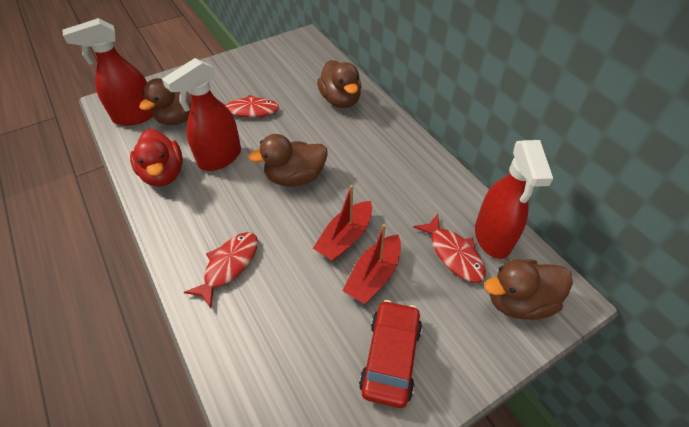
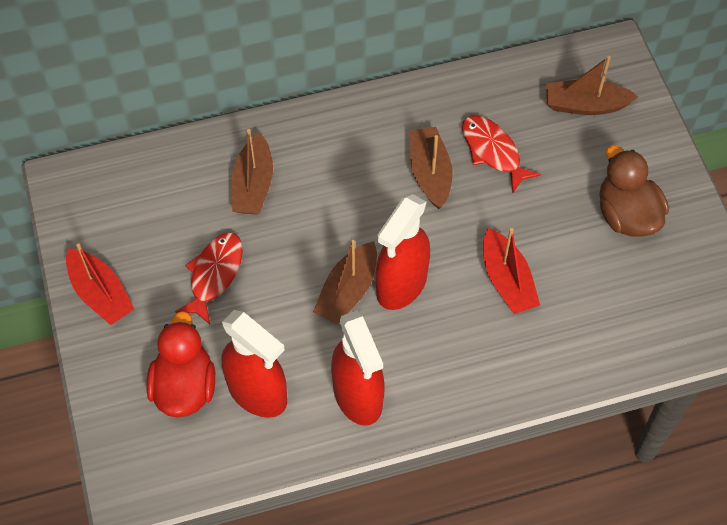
brown boat: 0 -> 4
brown duck: 4 -> 1
red car: 1 -> 0
red fish: 3 -> 2

